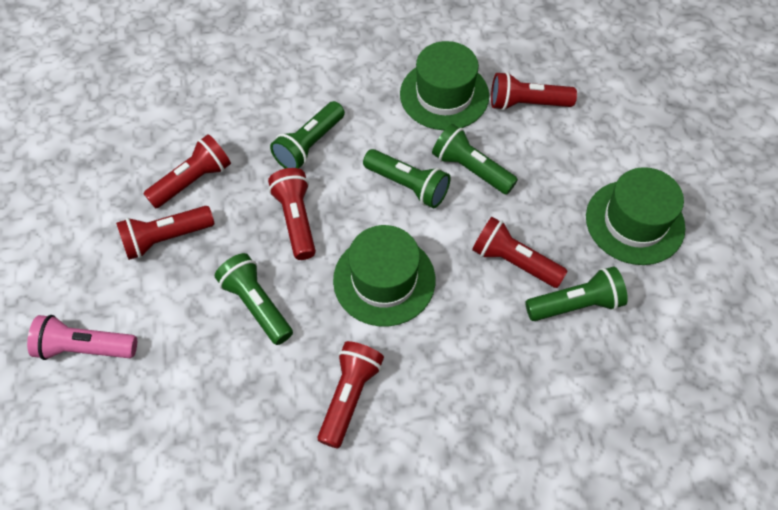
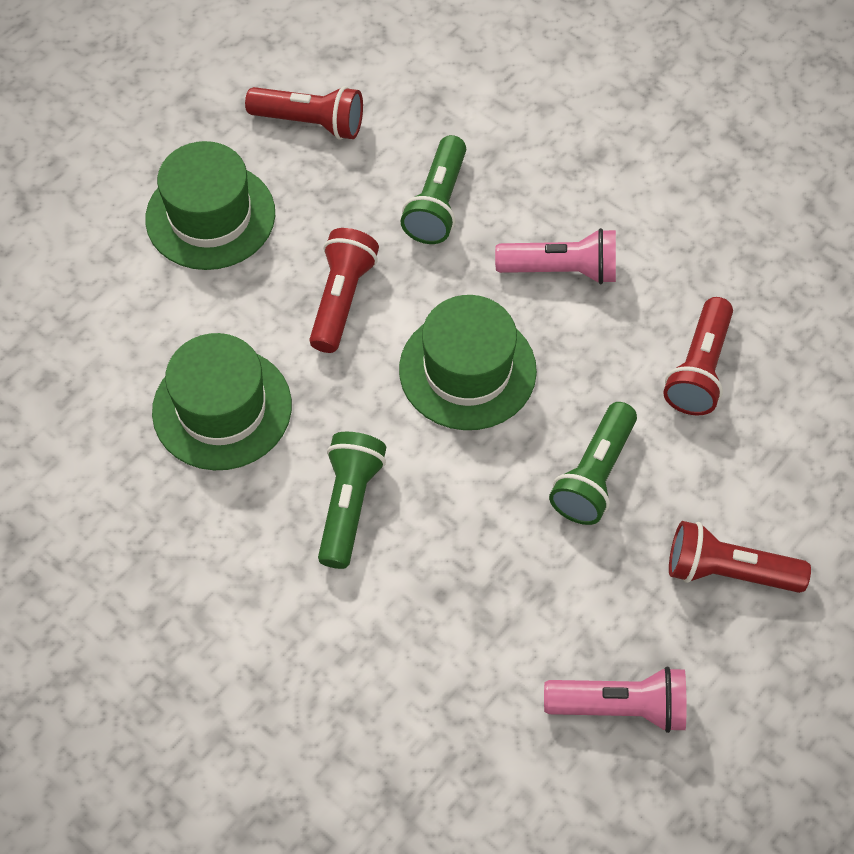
green flashlight: 5 -> 3
pink flashlight: 1 -> 2
red flashlight: 6 -> 4

